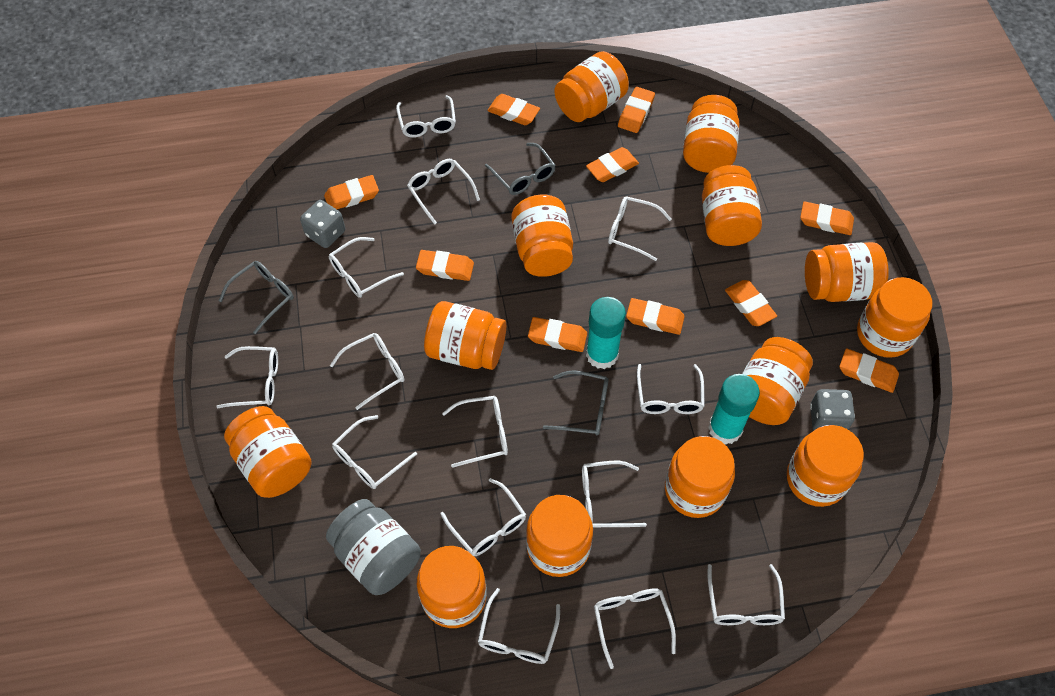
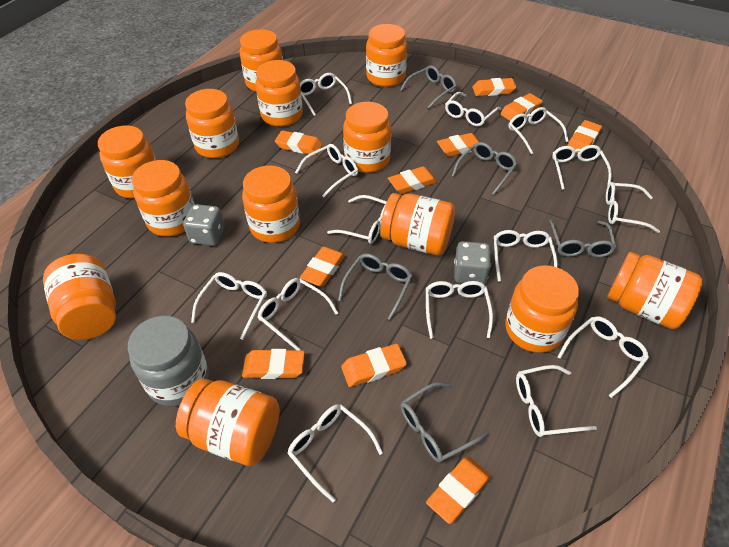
grey glasses: 3 -> 5
turquoise glue stick: 2 -> 0

